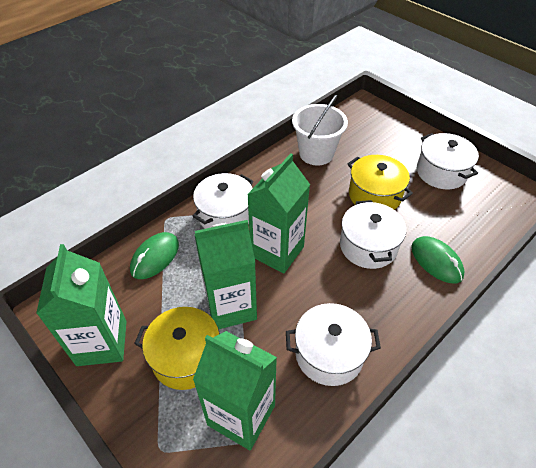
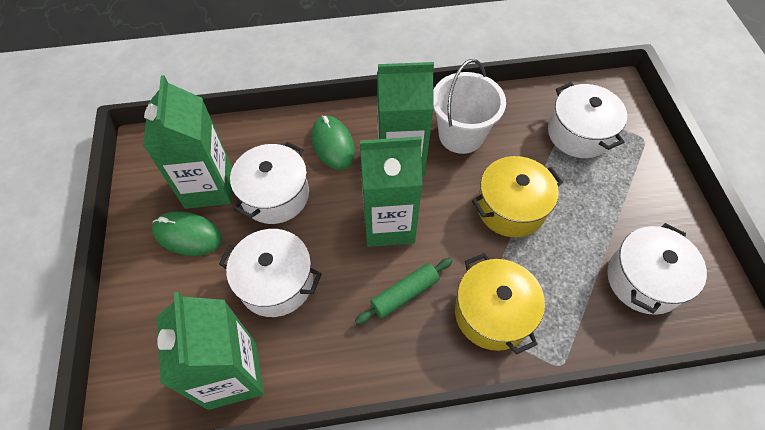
green rolling pin: 0 -> 1

